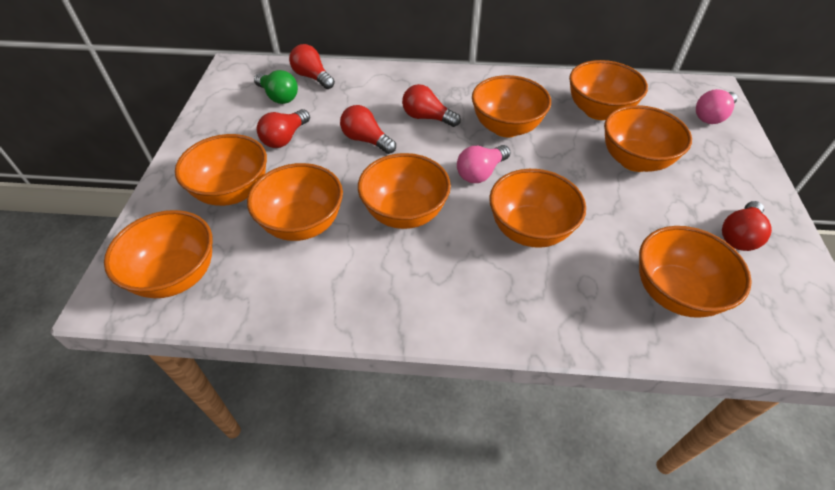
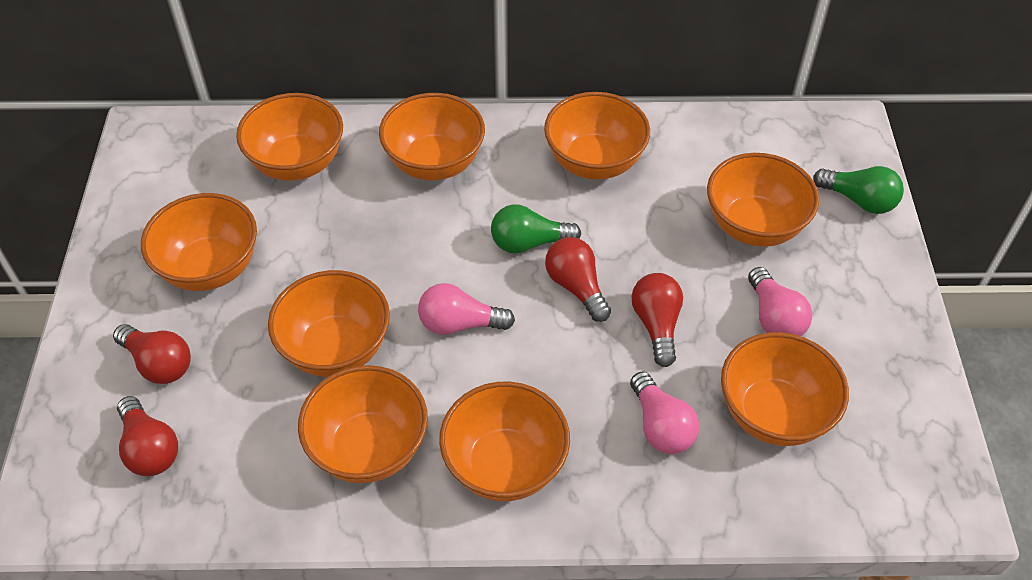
green light bulb: 1 -> 2
pink light bulb: 2 -> 3
red light bulb: 5 -> 4

